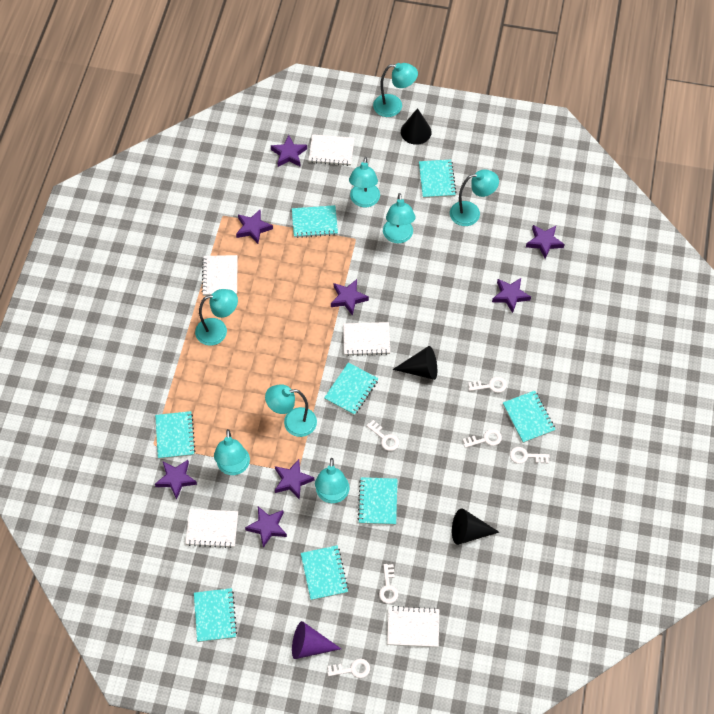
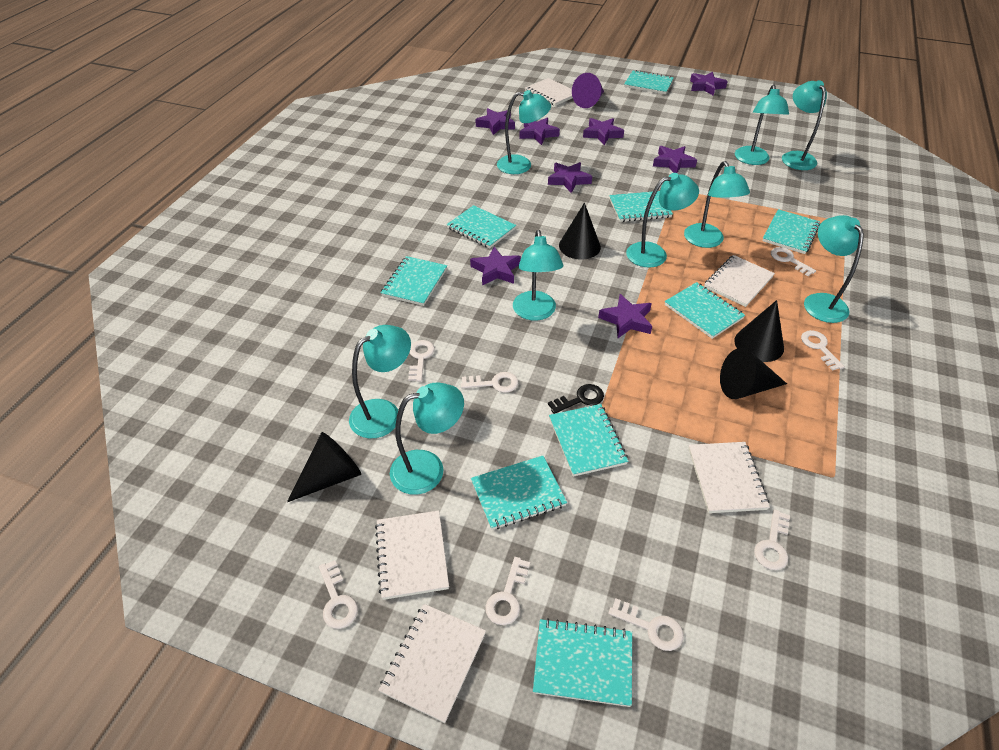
black cone: 3 -> 4
black key: 0 -> 1
turquoise lamp: 8 -> 9
turquoise notebook: 8 -> 9
white key: 6 -> 8

